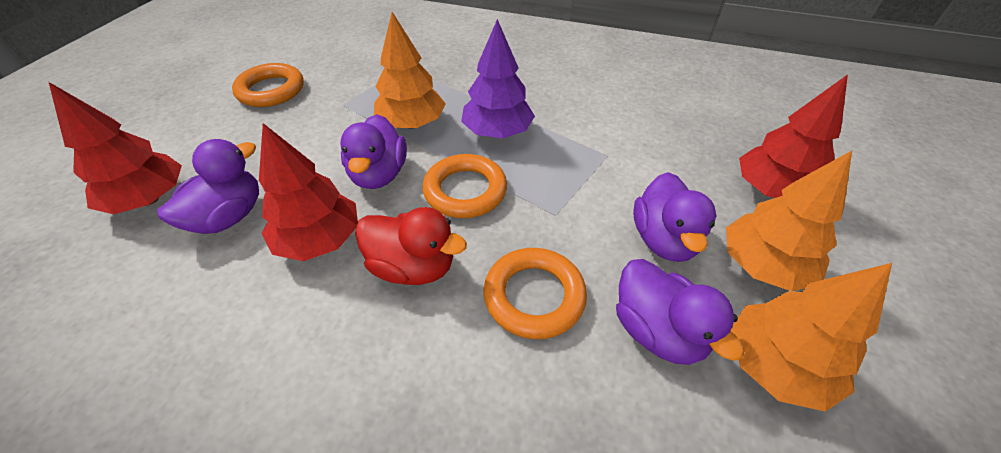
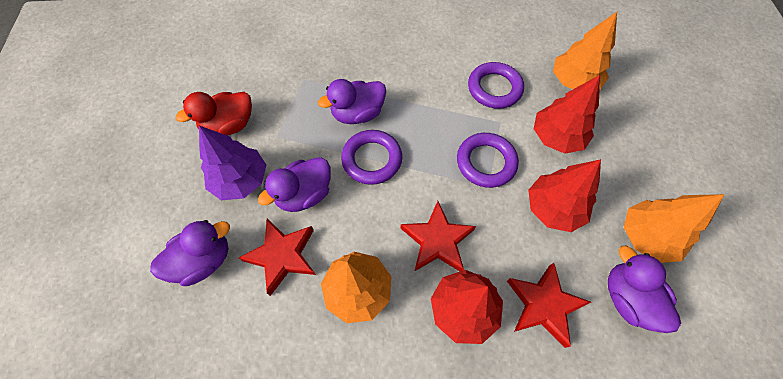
orange ring: 3 -> 0
purple ring: 0 -> 3
red star: 0 -> 3

